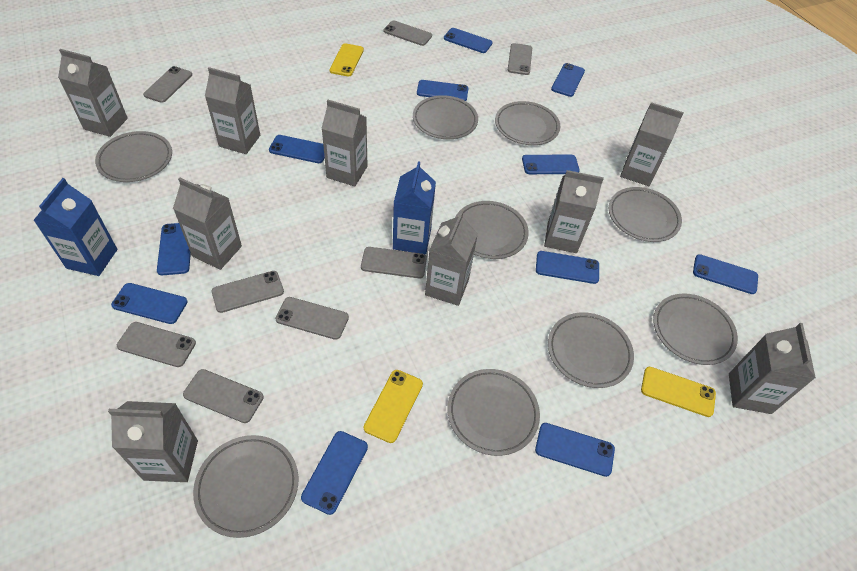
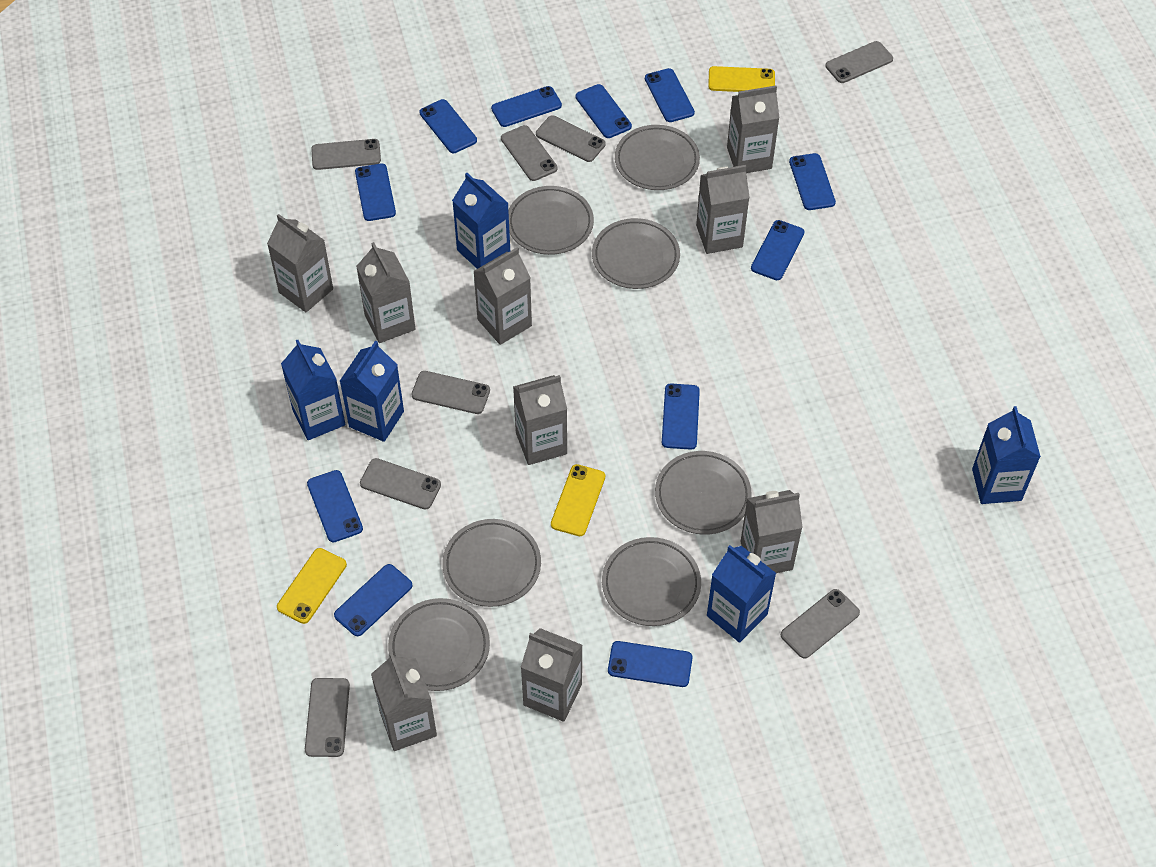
blue carton: 2 -> 5
grey plate: 9 -> 7

